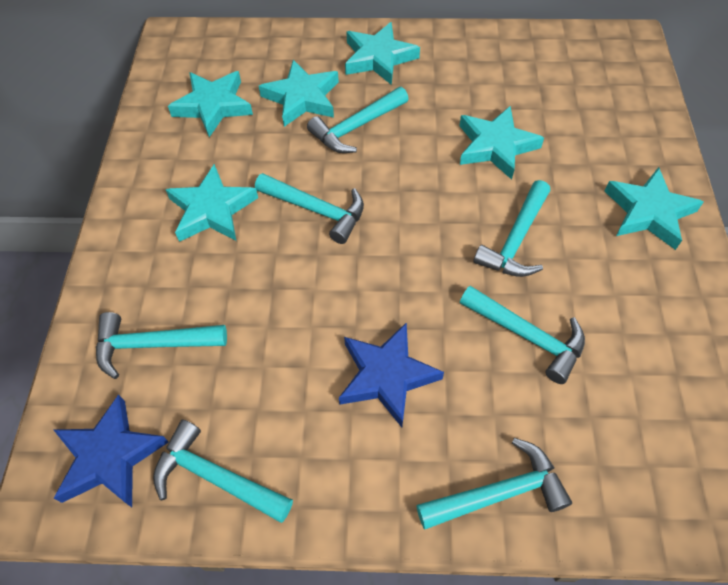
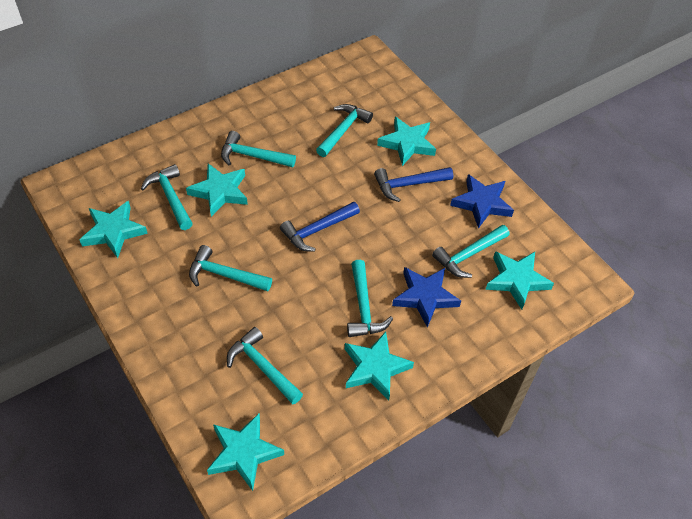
blue hammer: 0 -> 2

